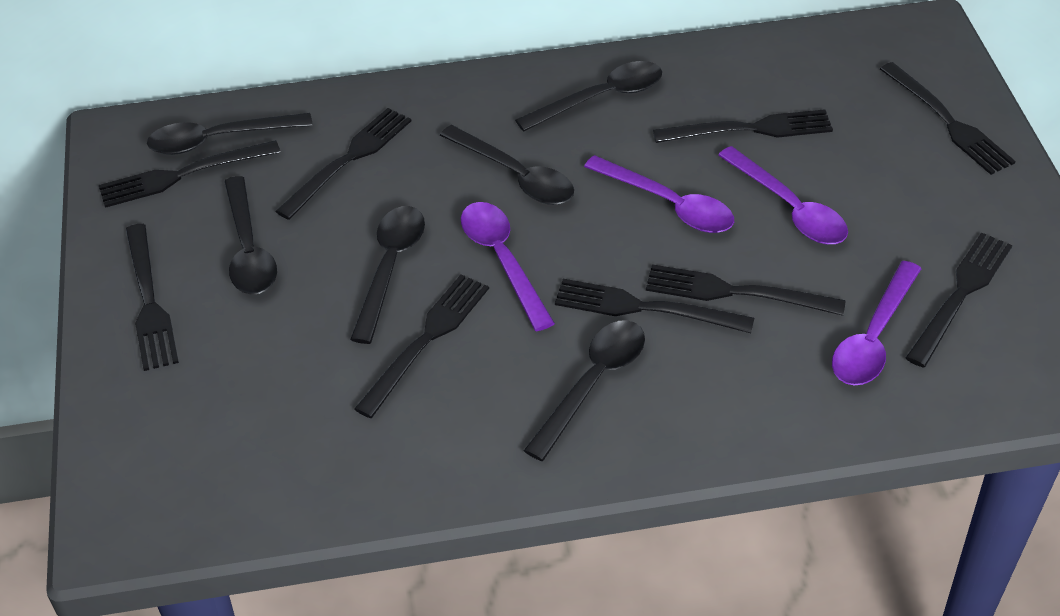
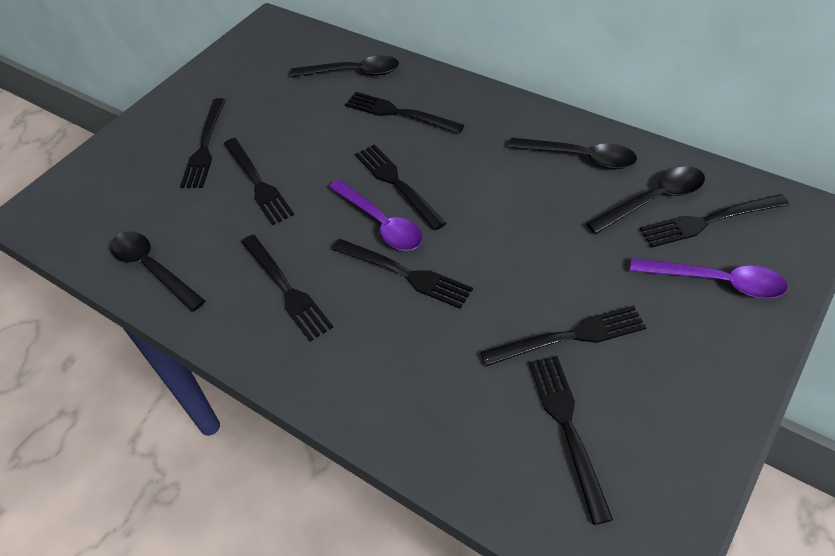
black spoon: 6 -> 4
purple spoon: 4 -> 2

